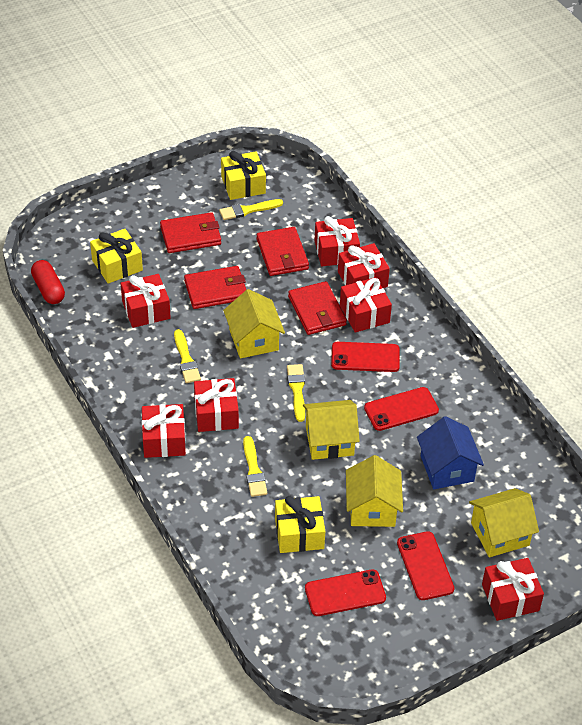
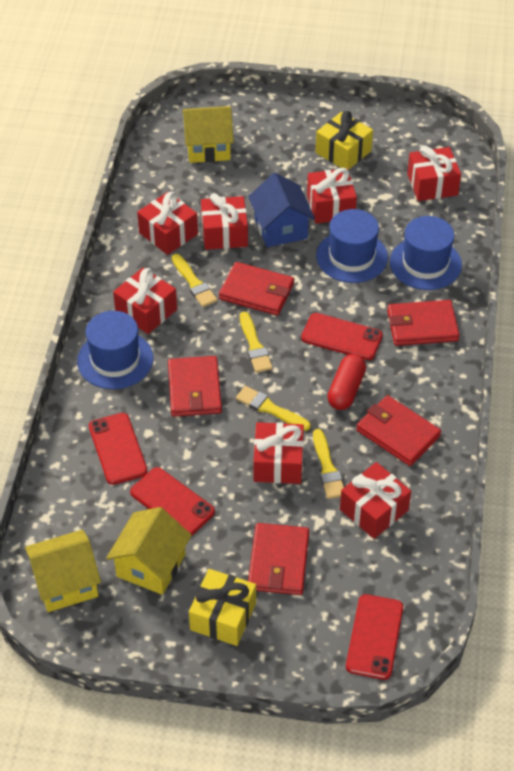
blue hat: 0 -> 3
red wallet: 4 -> 5
yellow gift: 3 -> 2
yellow house: 4 -> 3

